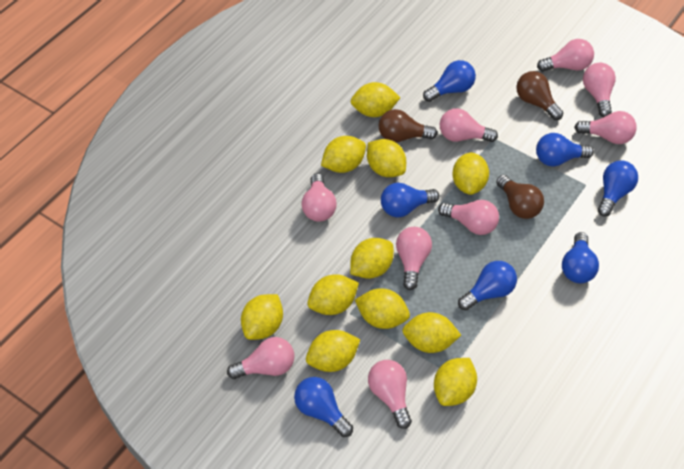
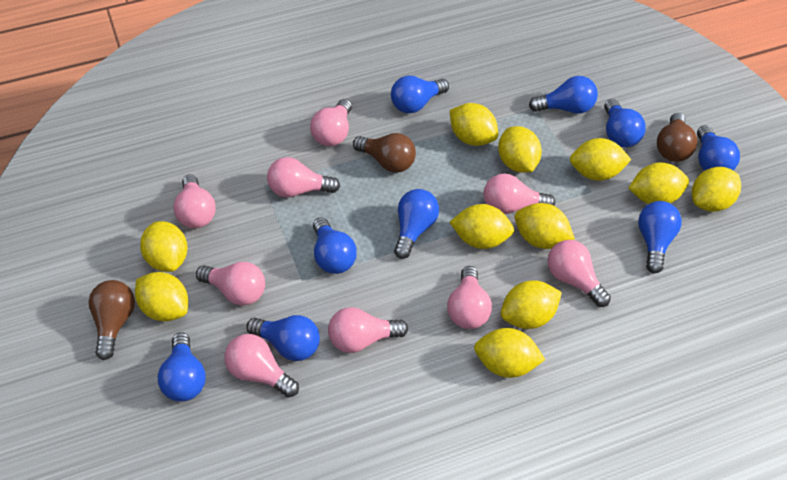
blue light bulb: 7 -> 9

